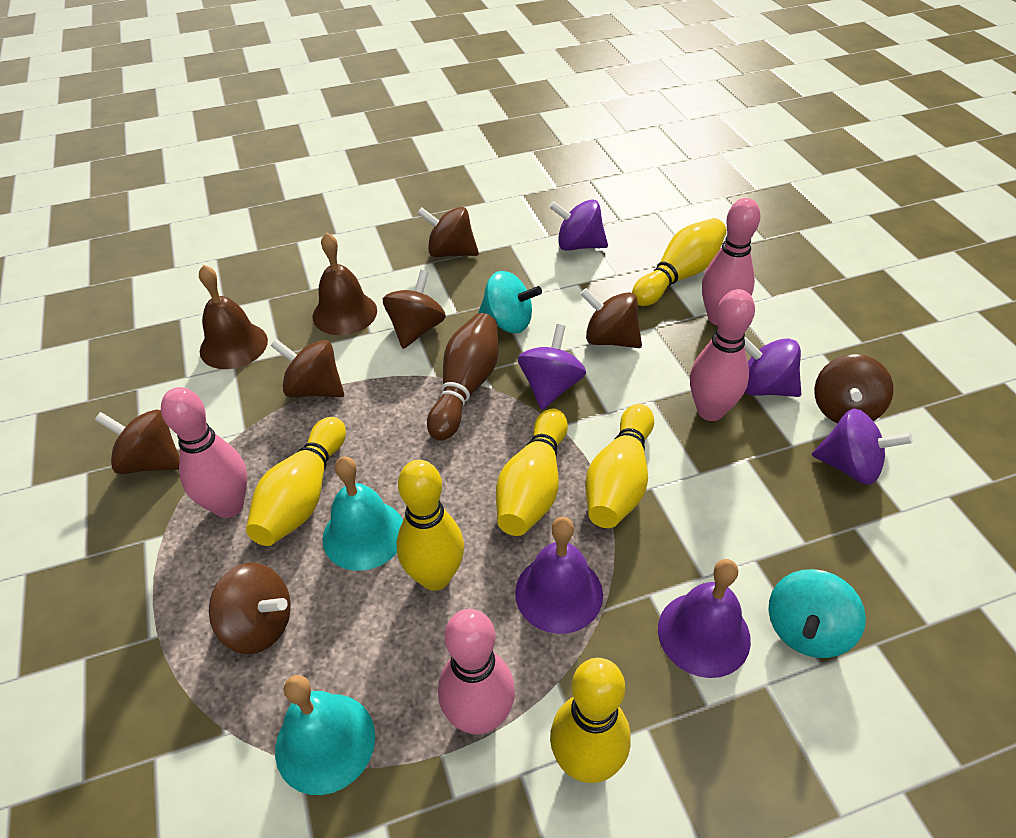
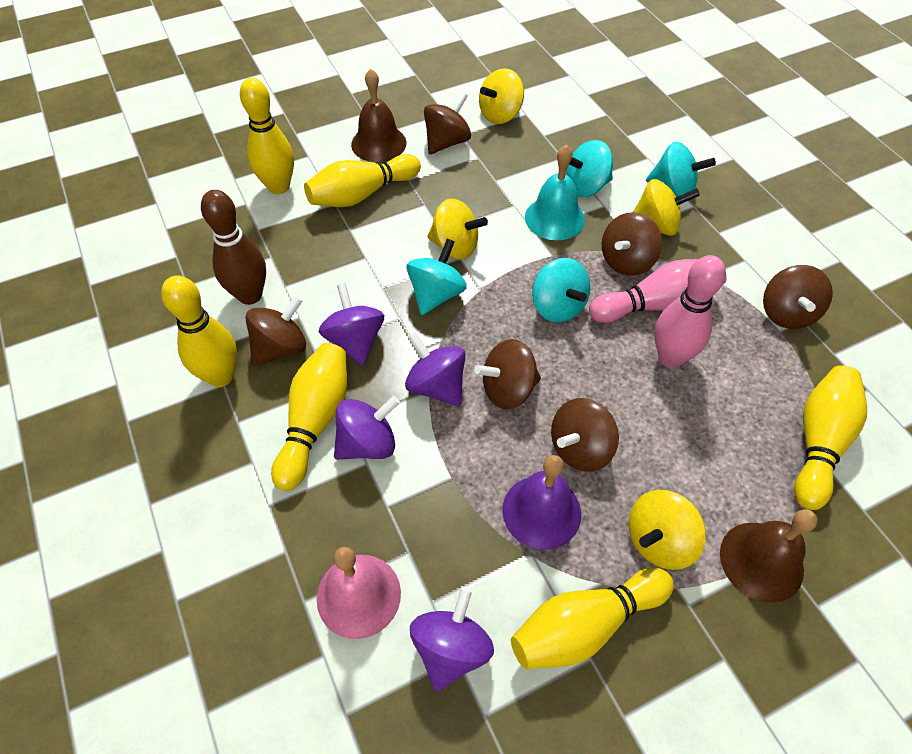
brown spinning top: 7 -> 6
pink bell: 0 -> 1
pink bowling pin: 4 -> 2
purple bell: 2 -> 1
turquoise bell: 2 -> 1
turquoise spinning top: 2 -> 4
yellow spinning top: 0 -> 4

